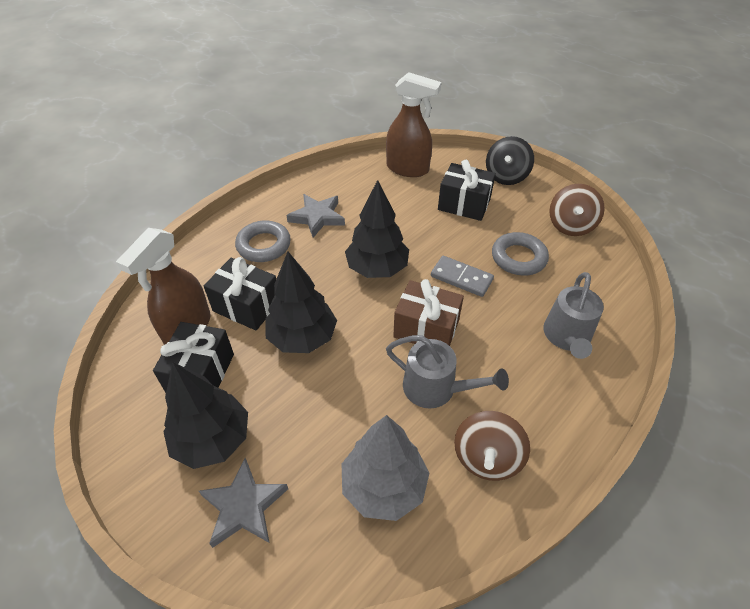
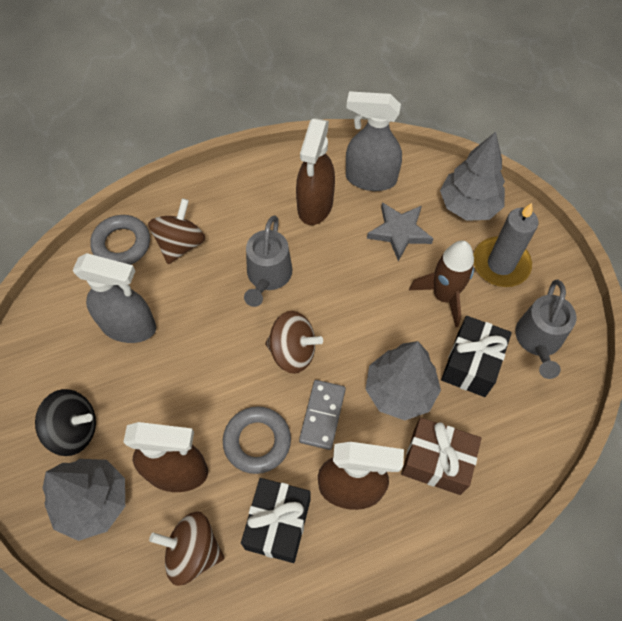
black gift: 3 -> 2
black tree: 3 -> 0
brown rocket: 0 -> 1
brown spinning top: 2 -> 3
brown spray bottle: 2 -> 3
grey candle: 0 -> 1
grey spray bottle: 0 -> 2
grey star: 2 -> 1
grey tree: 1 -> 3

